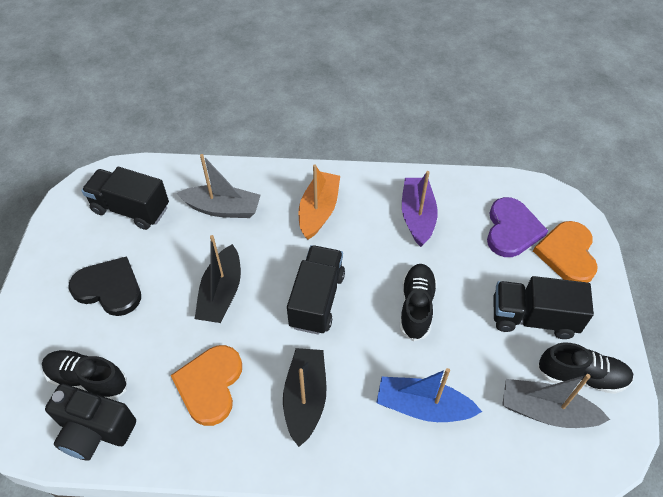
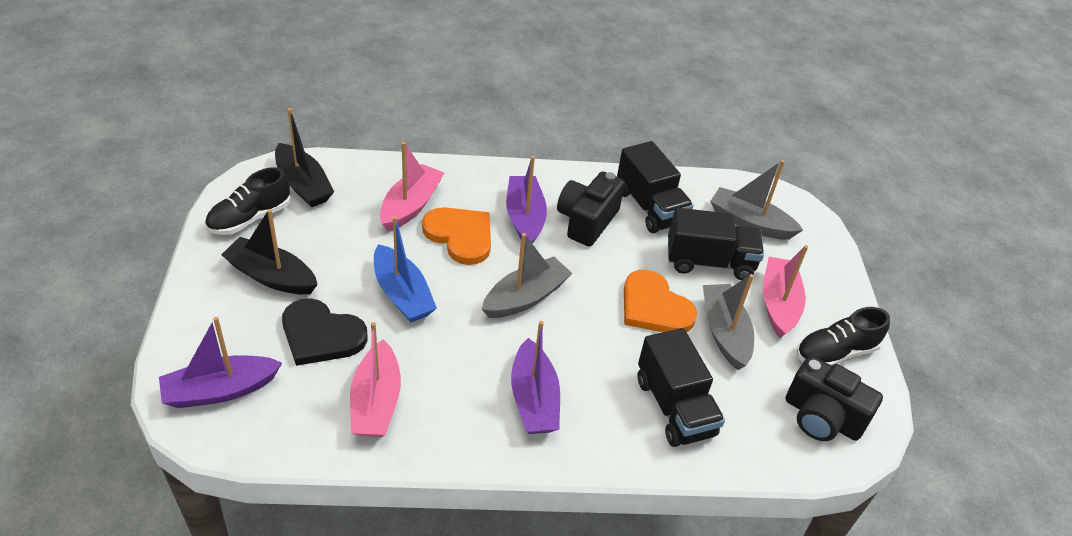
black camera: 1 -> 2
black shoe: 3 -> 2
grey boat: 2 -> 3
orange boat: 1 -> 0
pink boat: 0 -> 3
purple boat: 1 -> 3
purple heart: 1 -> 0

